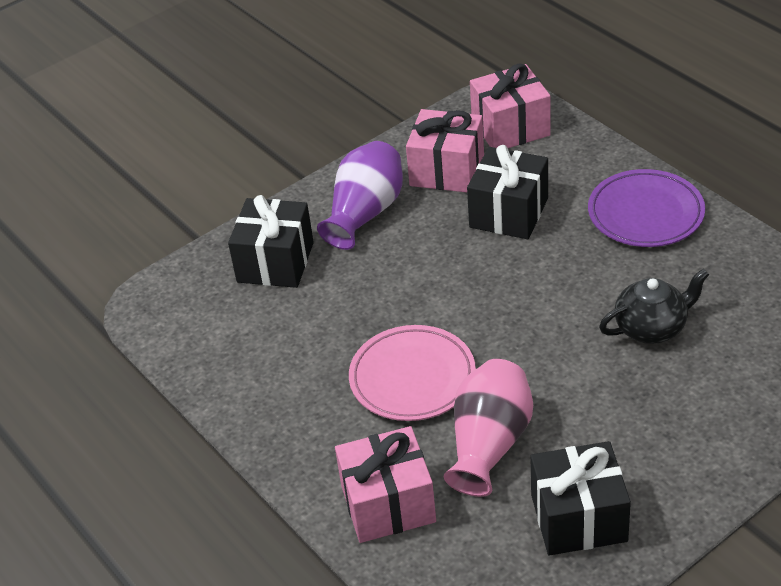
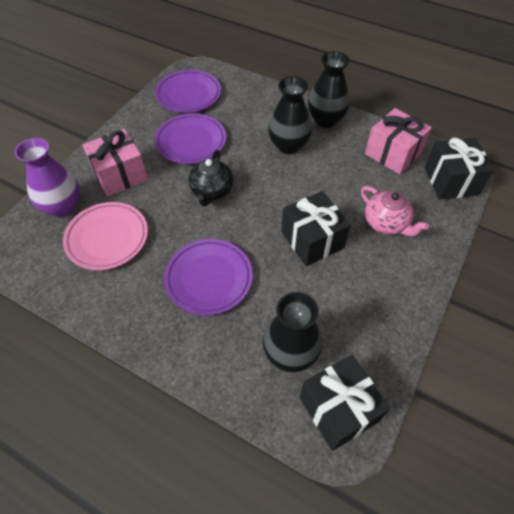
black vase: 0 -> 3
pink gift: 3 -> 2
pink teapot: 0 -> 1
pink vase: 1 -> 0
purple plate: 1 -> 3

